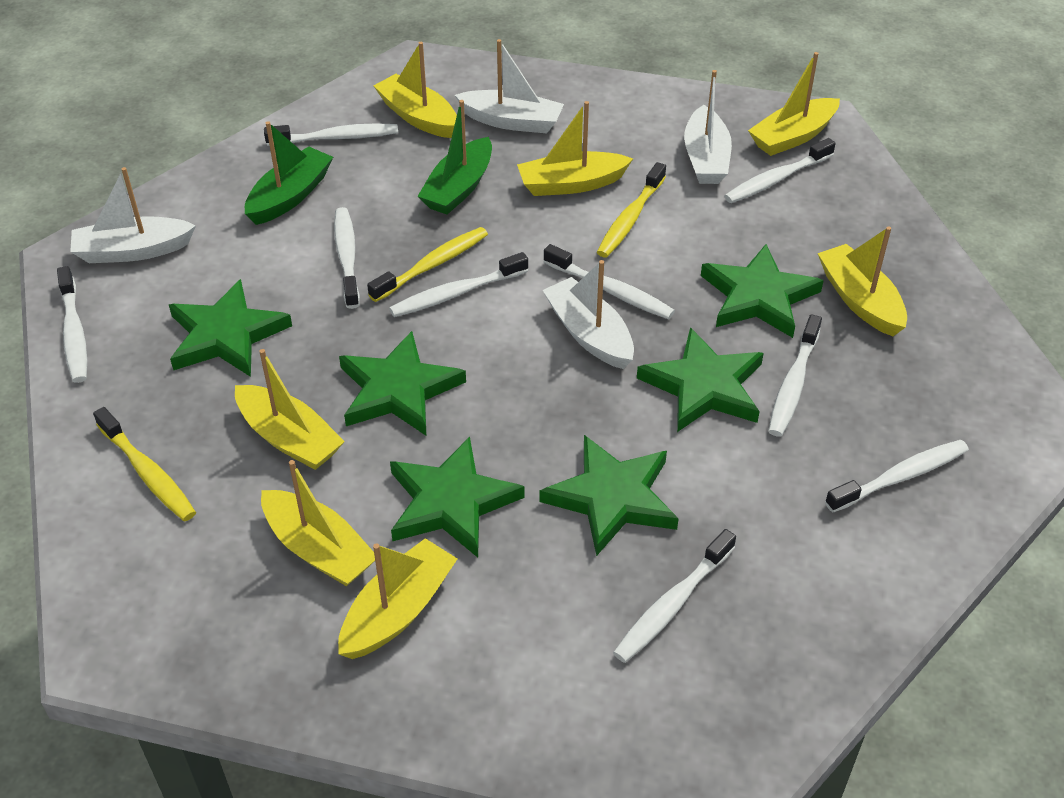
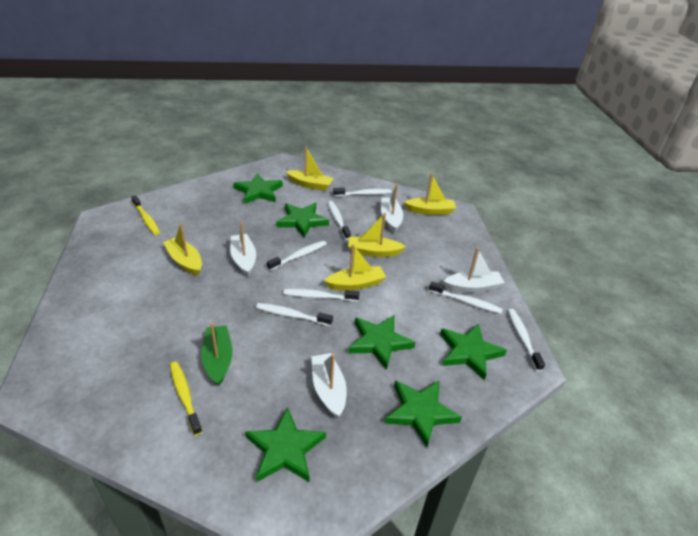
green boat: 2 -> 1
white toothbrush: 9 -> 7
yellow boat: 7 -> 5
yellow toothbrush: 3 -> 2

